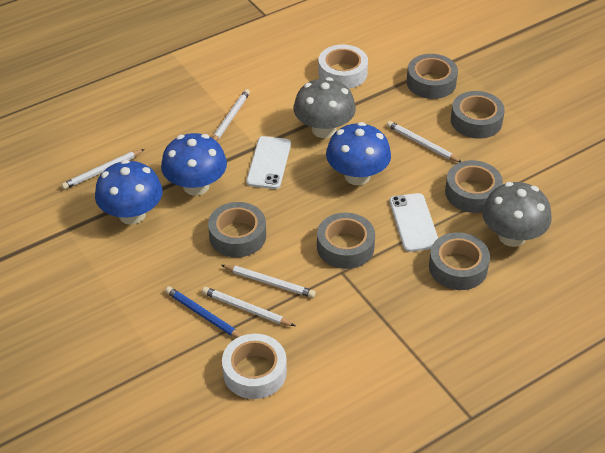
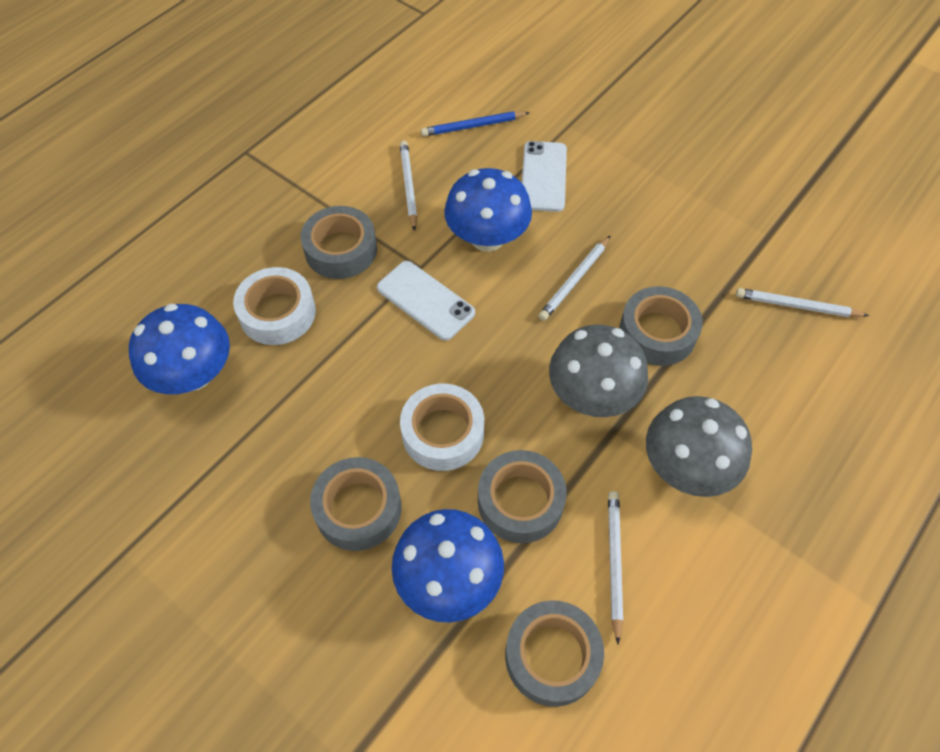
grey tape: 6 -> 5
white pencil: 5 -> 4

